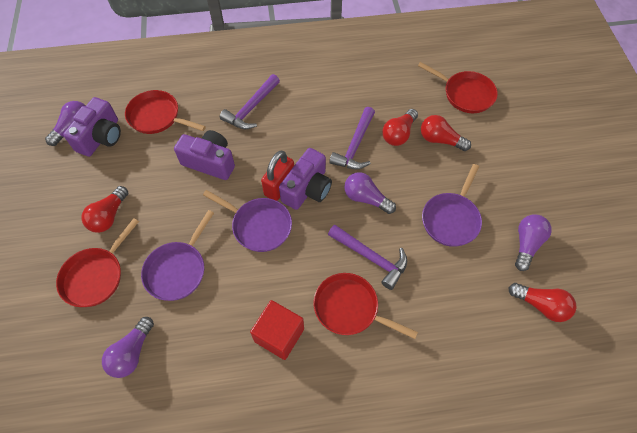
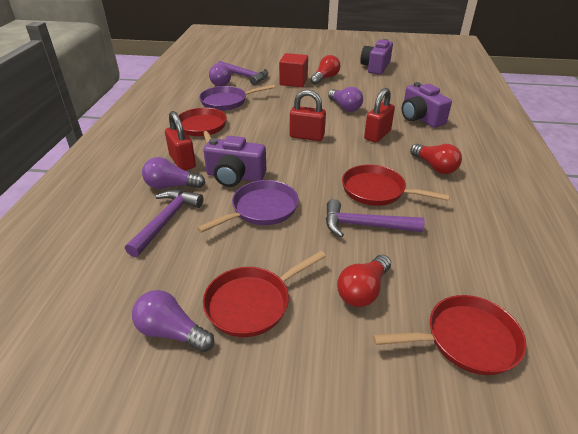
purple pan: 3 -> 2
red light bulb: 4 -> 3
red padlock: 1 -> 3

